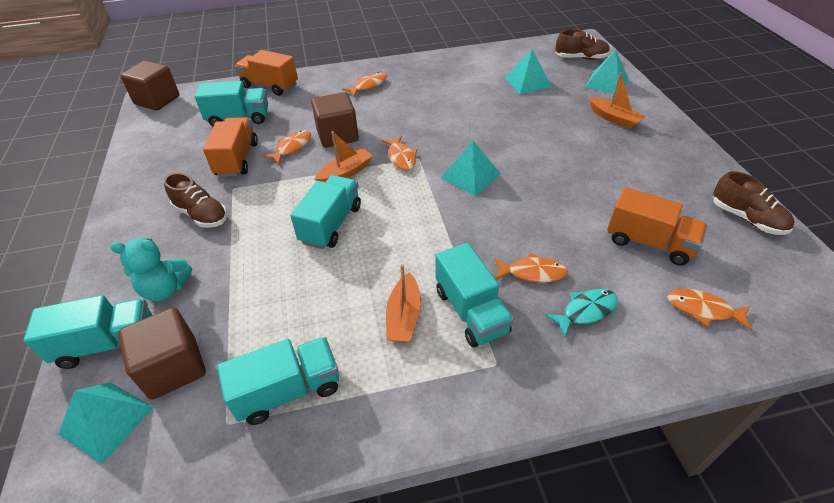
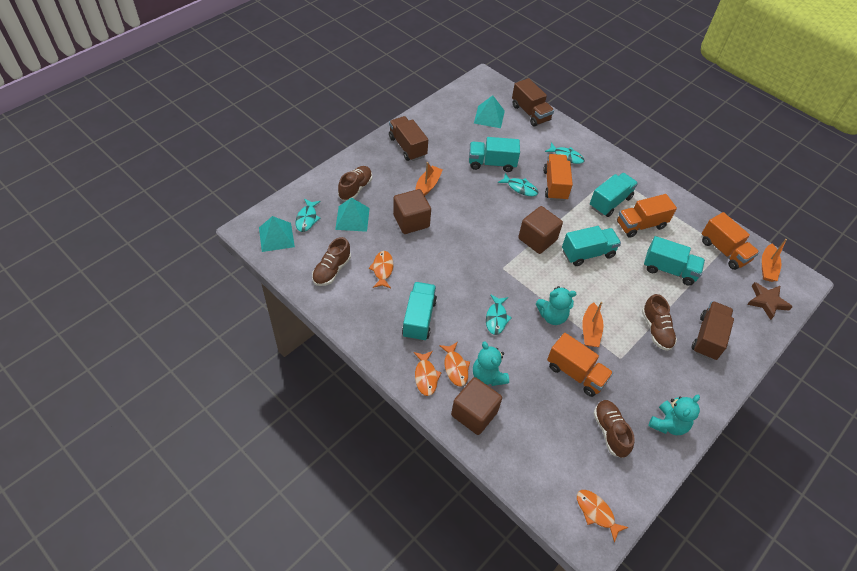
brown shoe: 3 -> 4
brown star: 0 -> 1
brown truck: 0 -> 3
orange fish: 5 -> 4
orange truck: 3 -> 4
turquoise fish: 1 -> 4
turquoise pyramid: 4 -> 3
turquoise teddy bear: 1 -> 3

